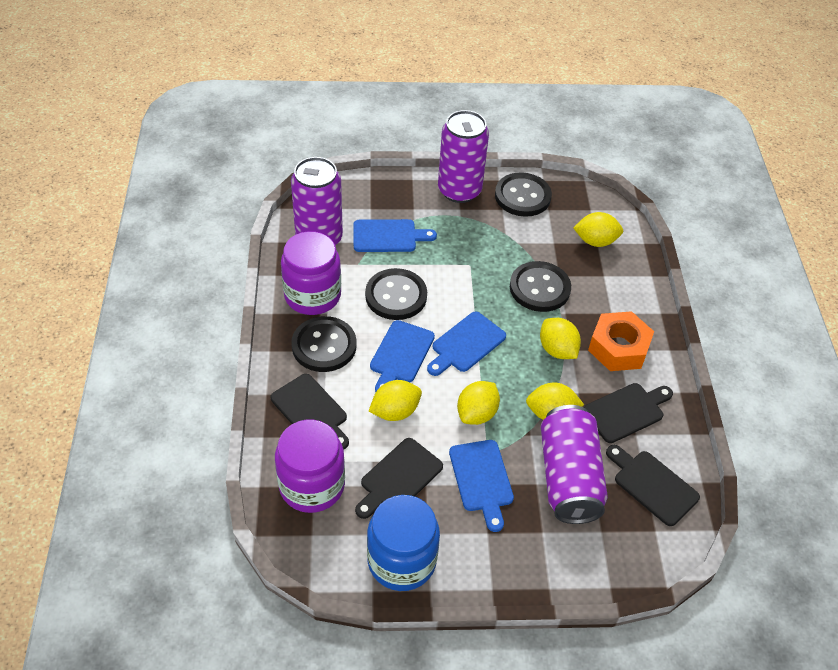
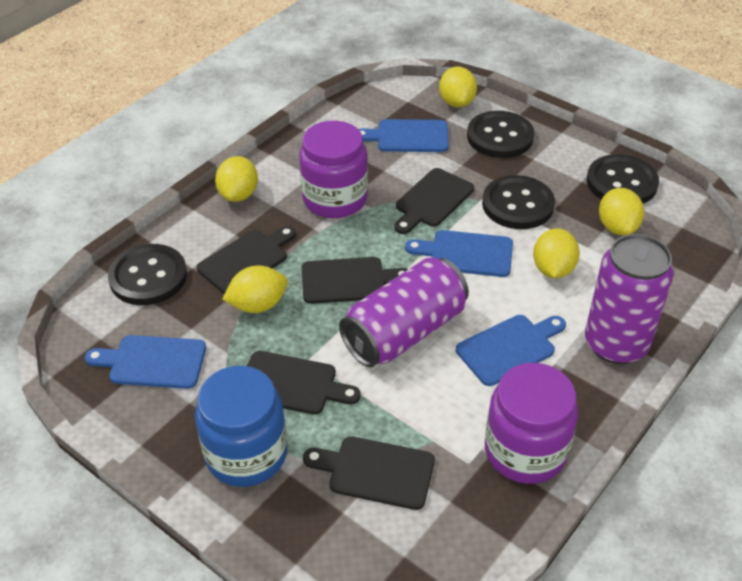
black cutting board: 4 -> 5
orange nut: 1 -> 0
purple can: 3 -> 2

